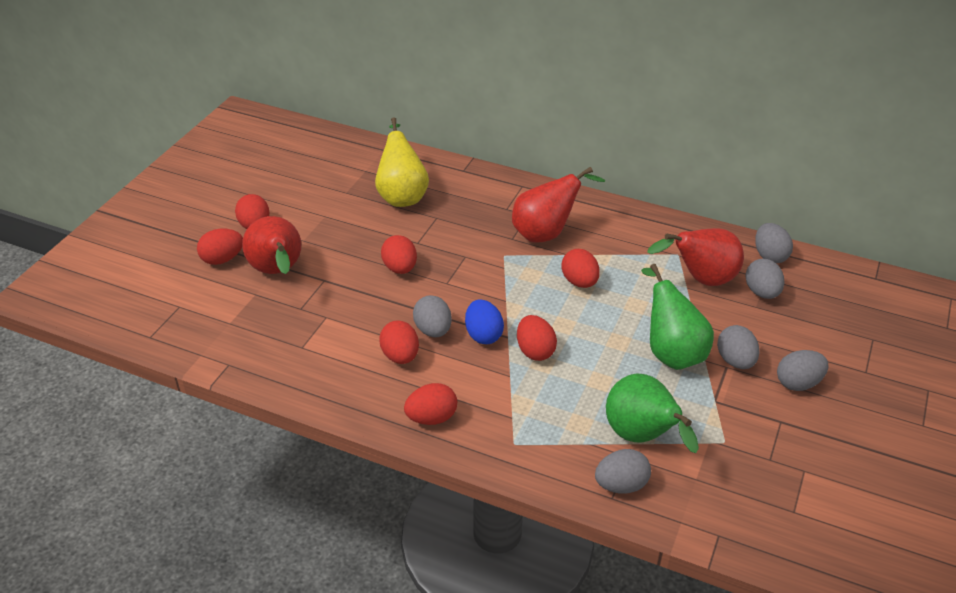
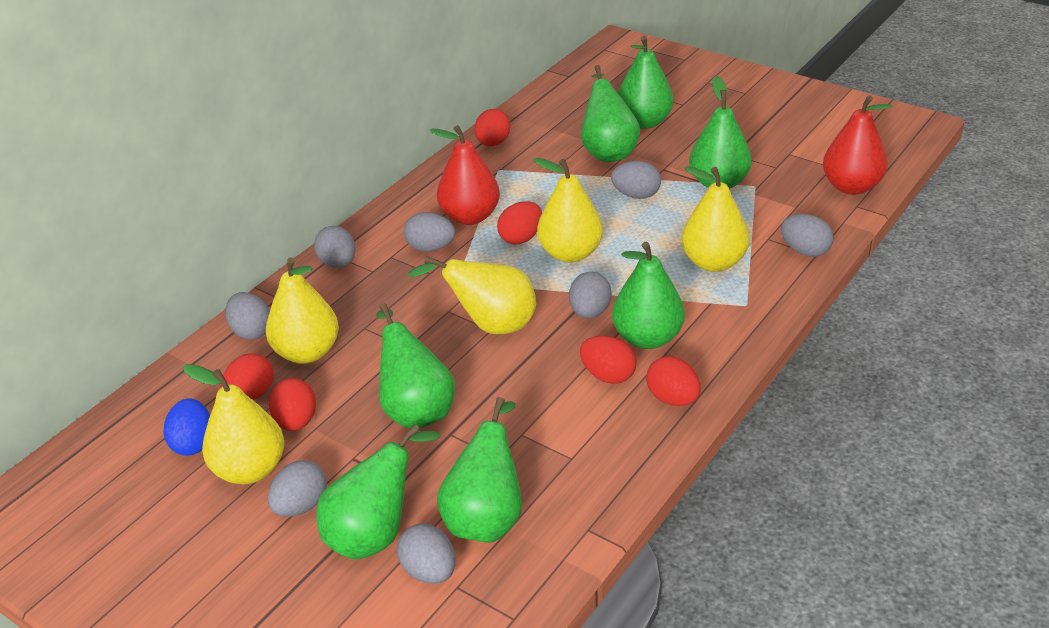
green pear: 2 -> 7
grey egg: 6 -> 8
red egg: 7 -> 6
red pear: 3 -> 2
yellow pear: 1 -> 5

